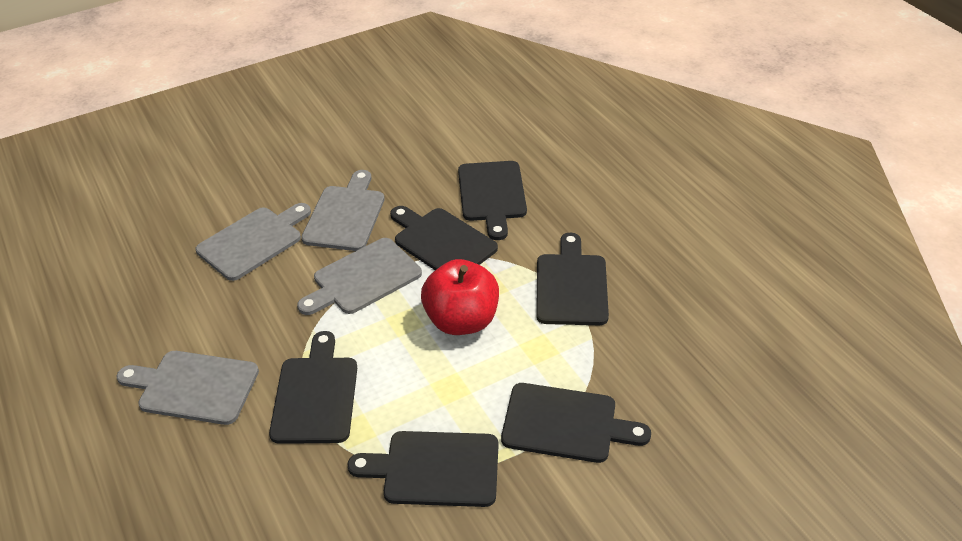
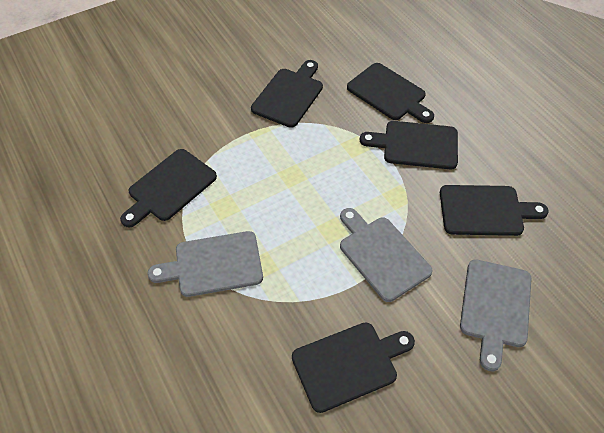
grey cutting board: 4 -> 3
red apple: 1 -> 0

